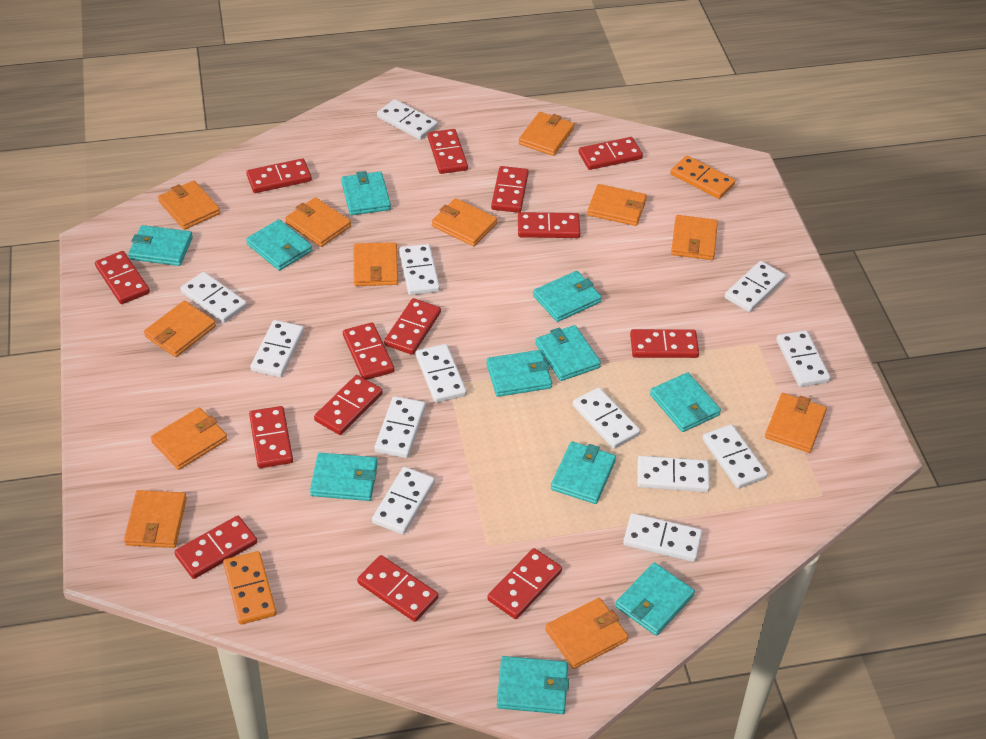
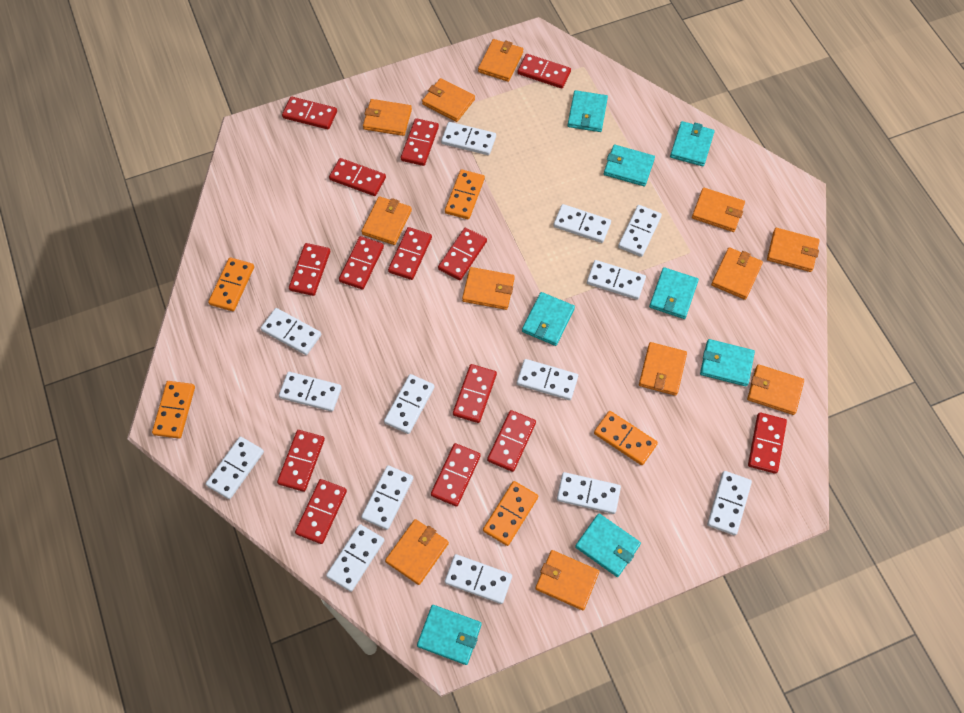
orange domino: 2 -> 5
turquoise wallet: 11 -> 8
white domino: 13 -> 14

